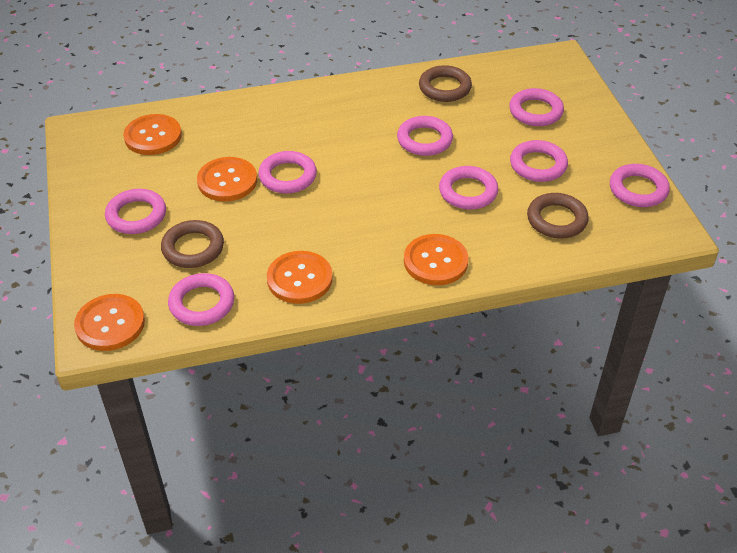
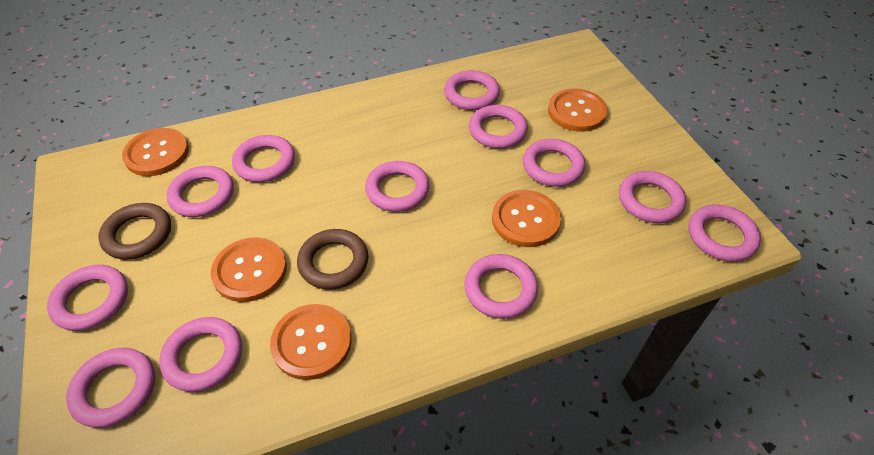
brown ring: 3 -> 2
pink ring: 8 -> 12

